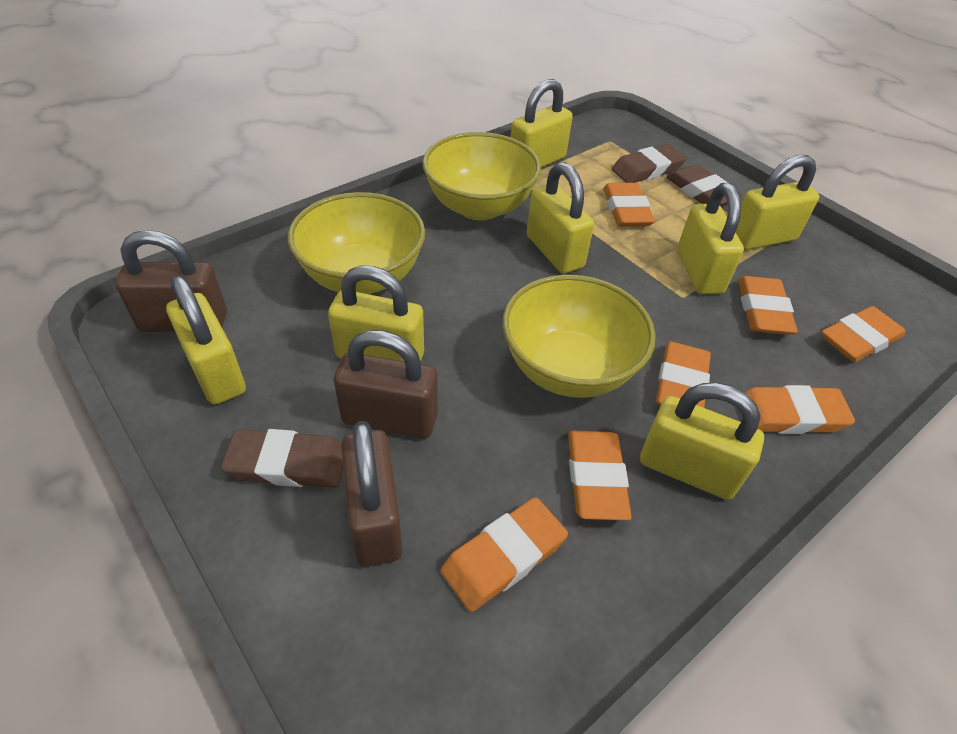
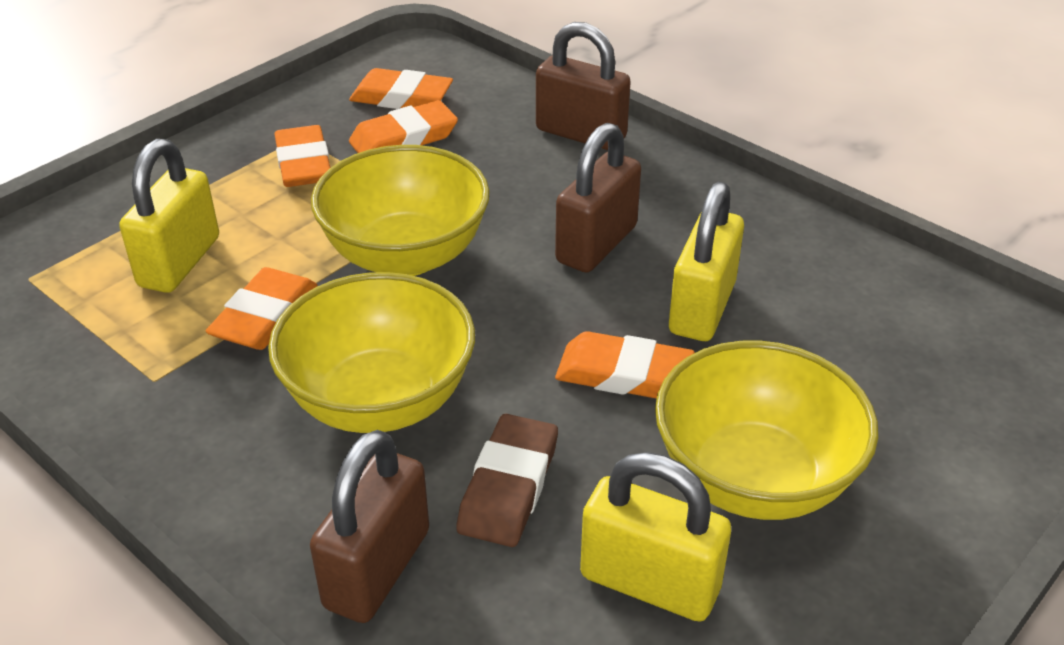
brown eraser: 3 -> 1
orange eraser: 7 -> 5
yellow padlock: 7 -> 3

